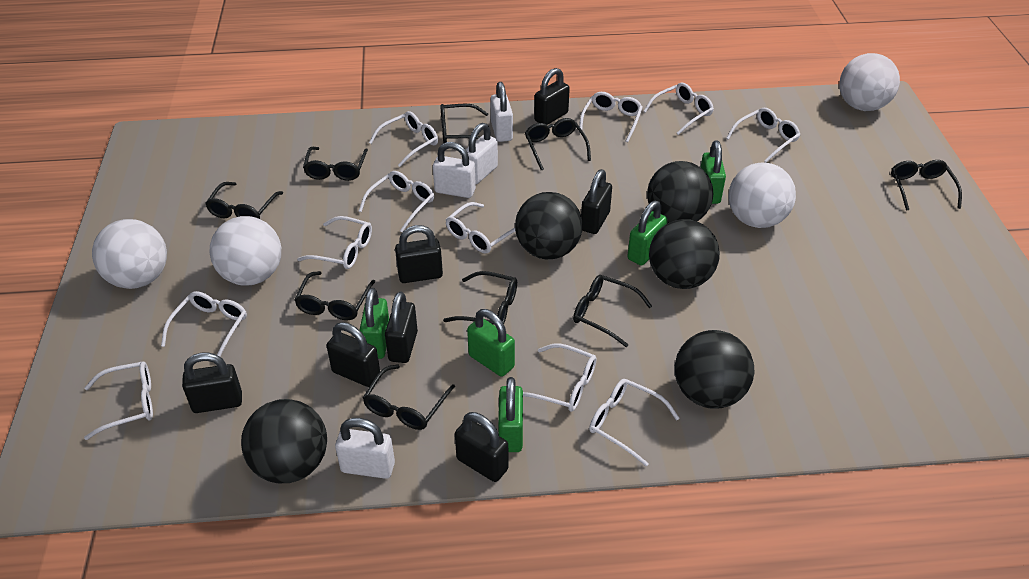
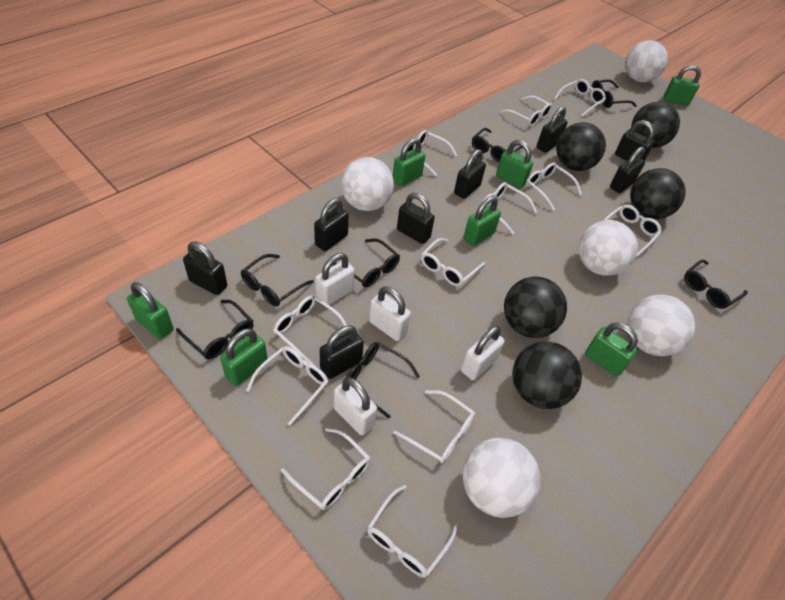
black glasses: 9 -> 7
black padlock: 7 -> 8
green padlock: 5 -> 7
white ball: 4 -> 5
white glasses: 11 -> 12

